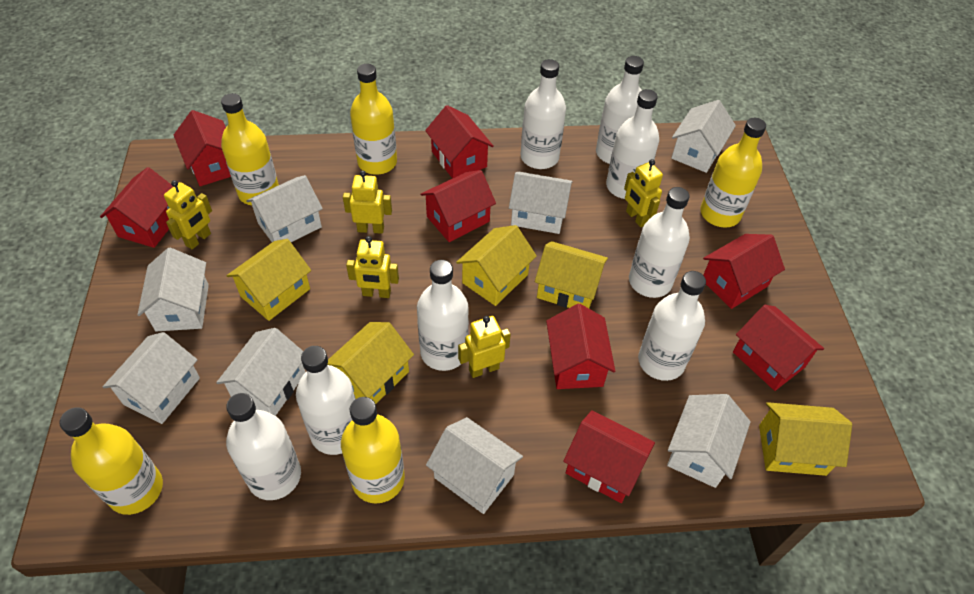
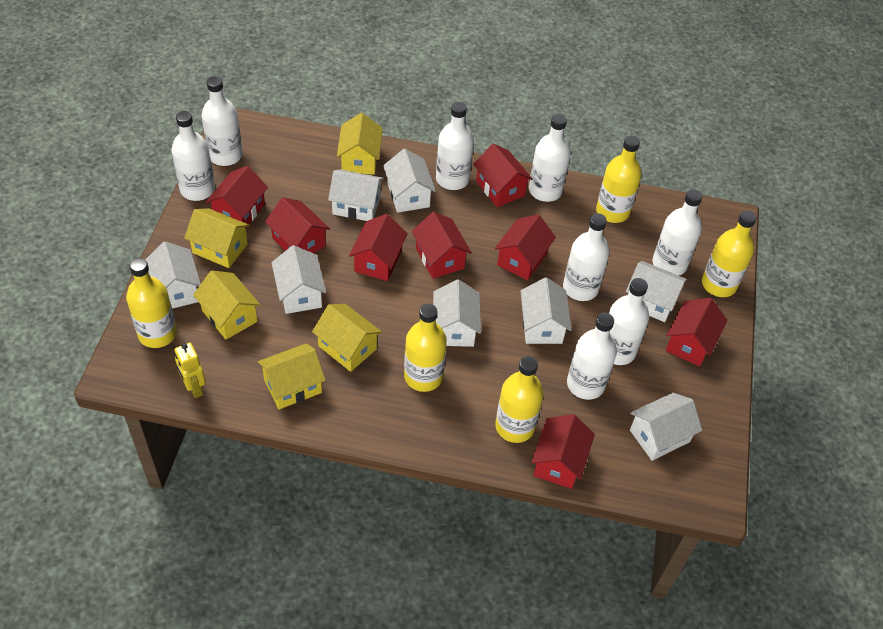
yellow robot: 5 -> 1

